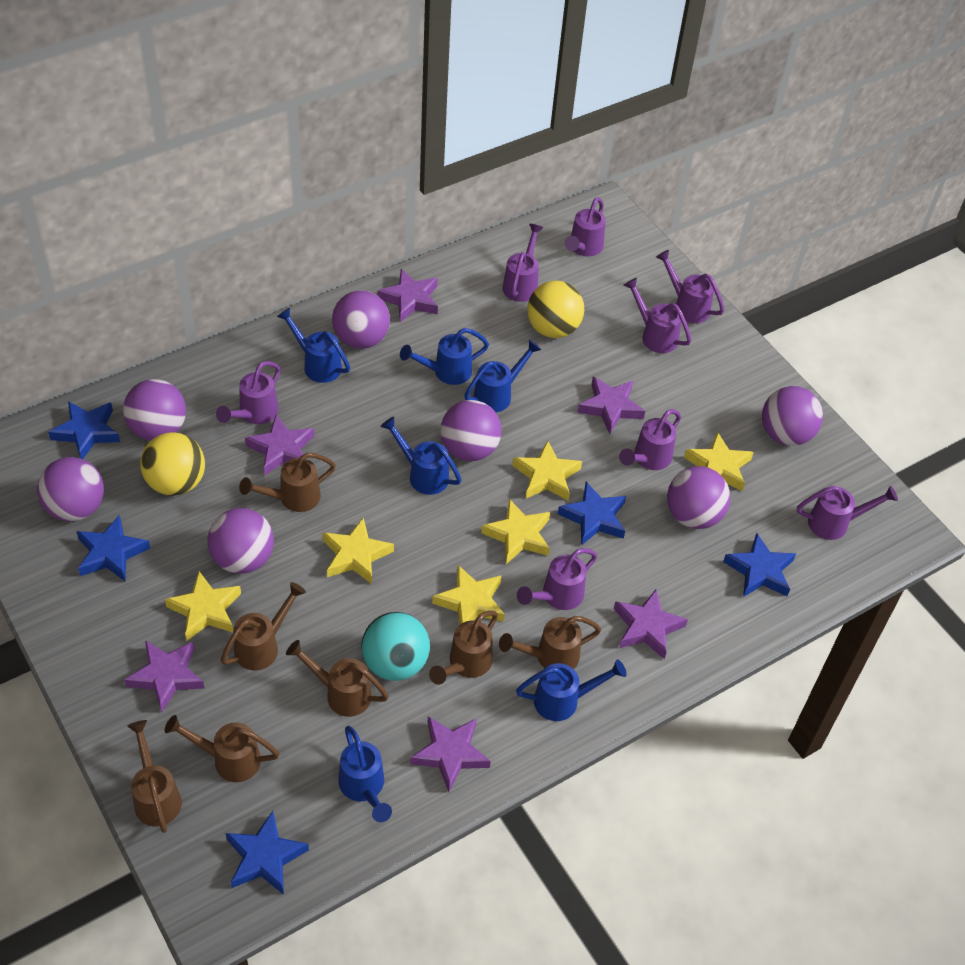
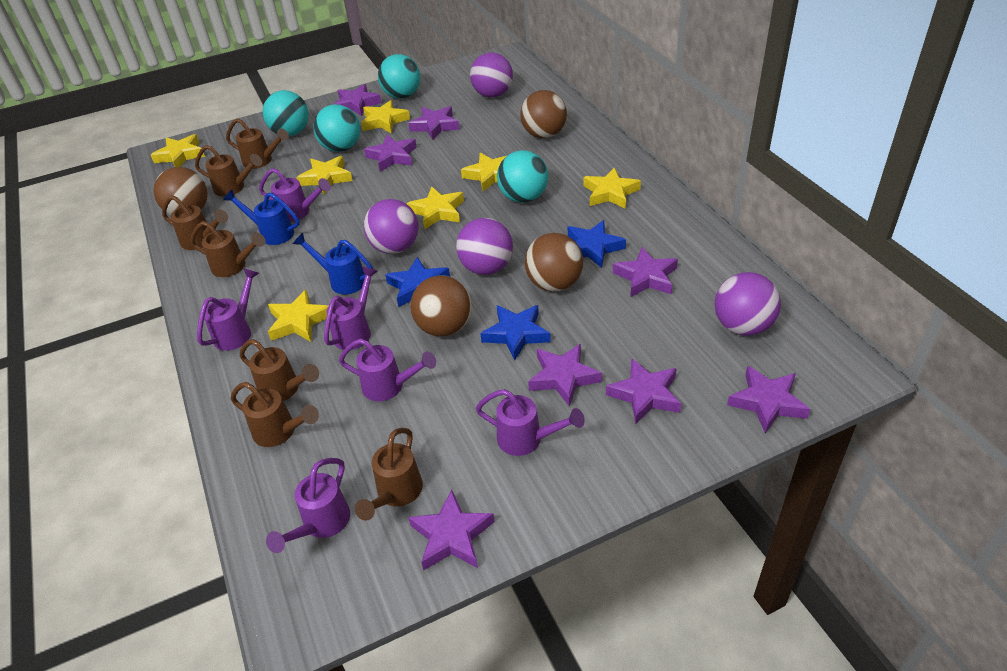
blue star: 5 -> 3
blue watering can: 6 -> 2
brown ball: 0 -> 4
purple ball: 7 -> 4
purple star: 6 -> 8
purple watering can: 8 -> 6
turquoise ball: 1 -> 4
yellow ball: 2 -> 0
yellow star: 6 -> 7

